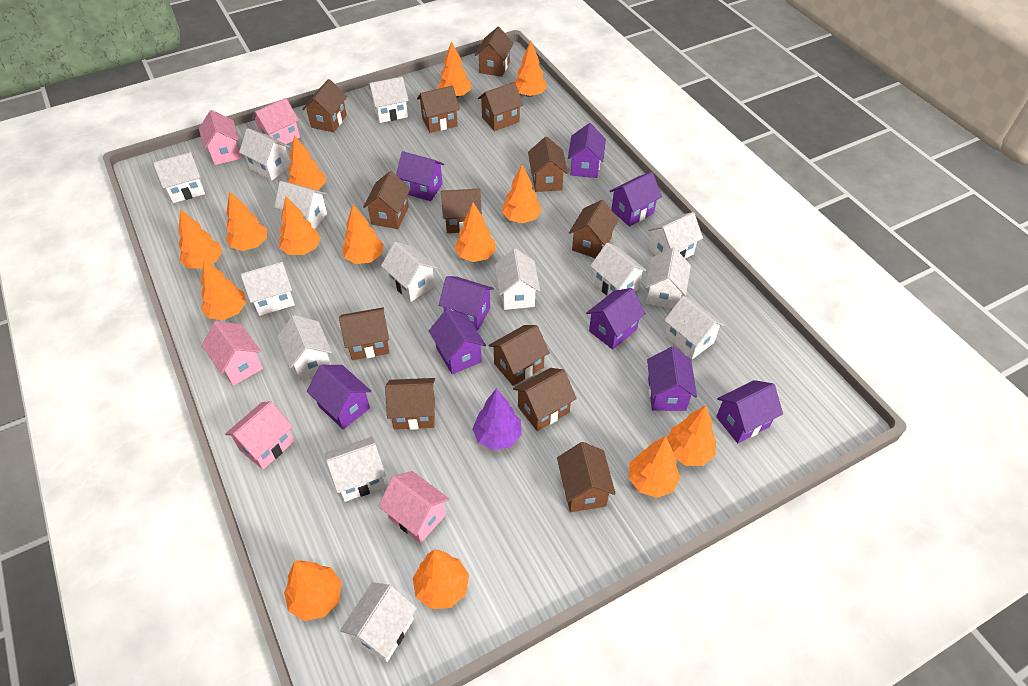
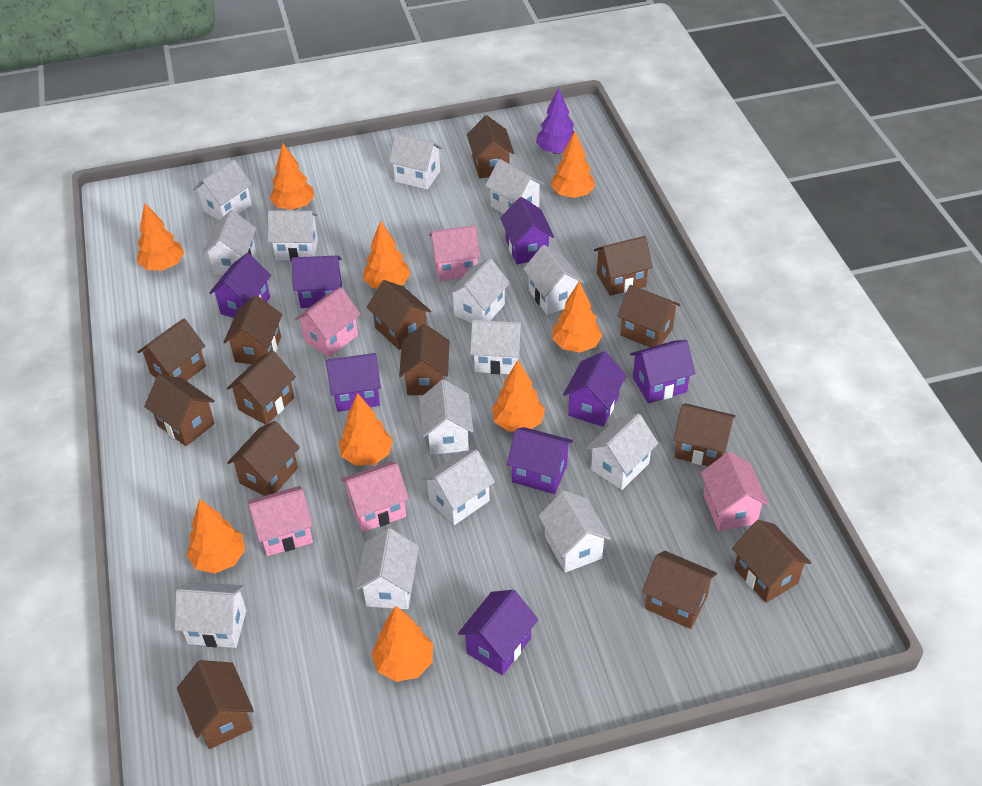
brown house: 13 -> 14
orange tree: 14 -> 9
purple house: 9 -> 8

